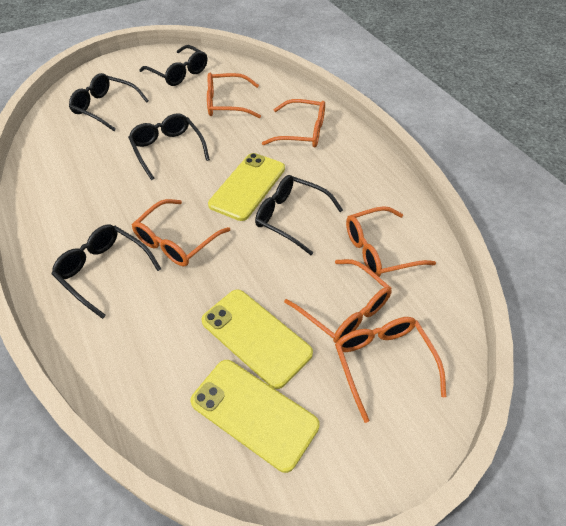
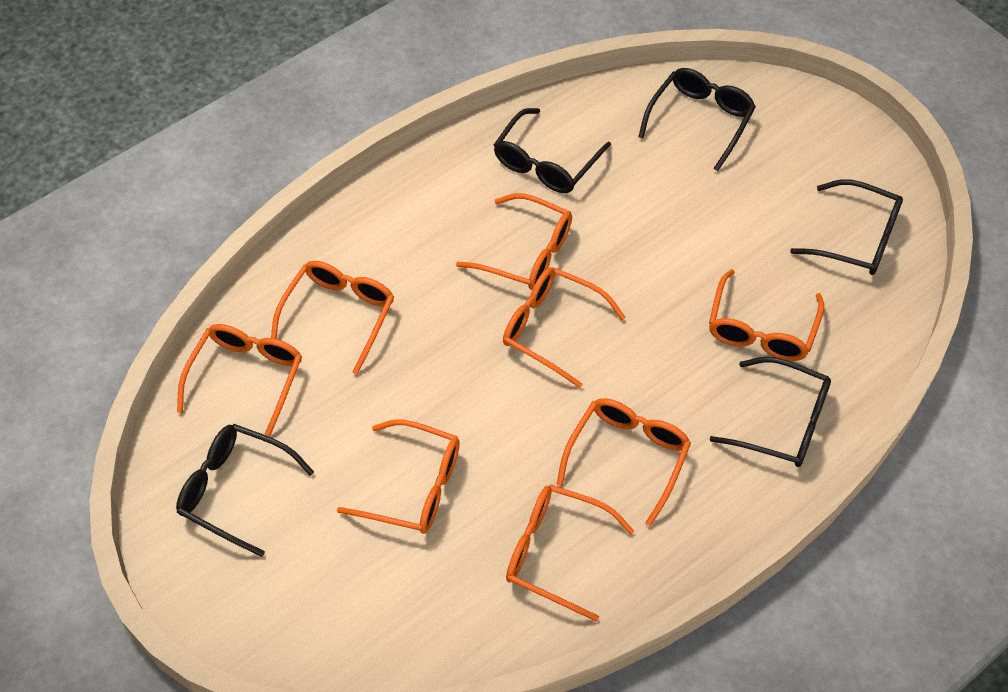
orange glasses: 6 -> 8
yellow phone: 3 -> 0

